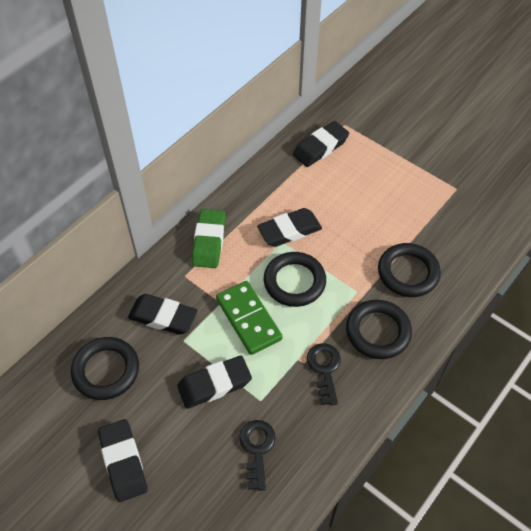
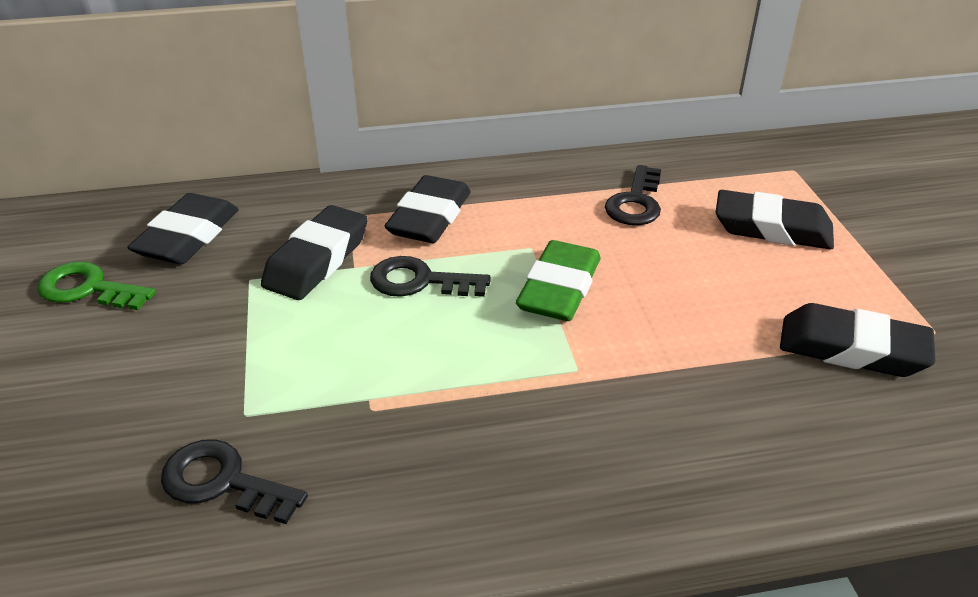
black key: 2 -> 3
black ring: 4 -> 0
green domino: 1 -> 0
green key: 0 -> 1

